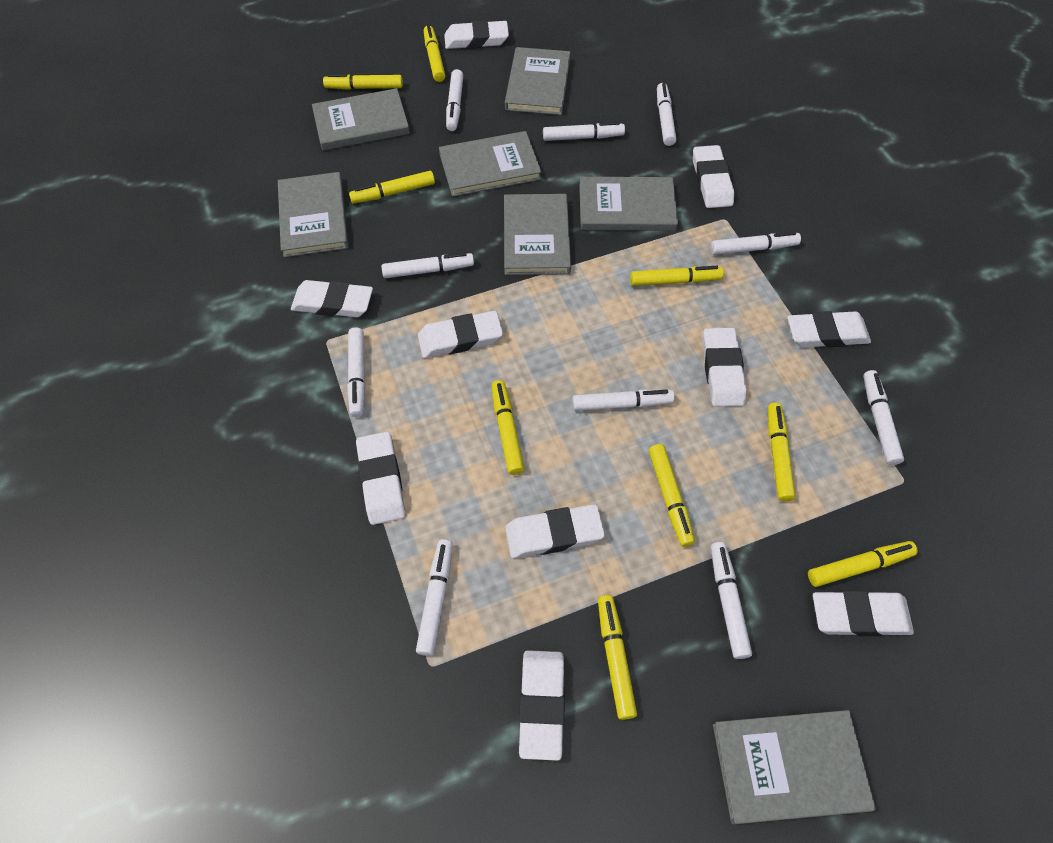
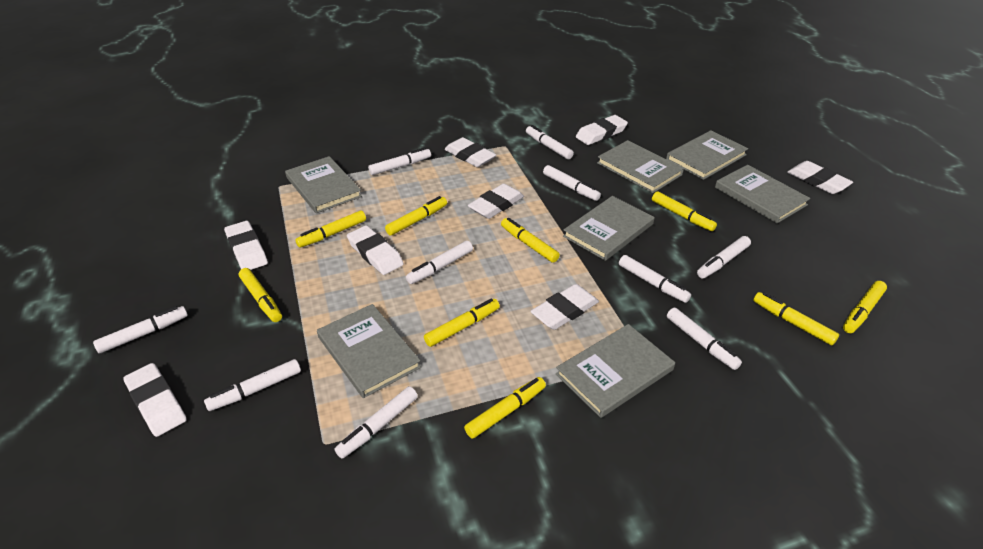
white eraser: 10 -> 8

